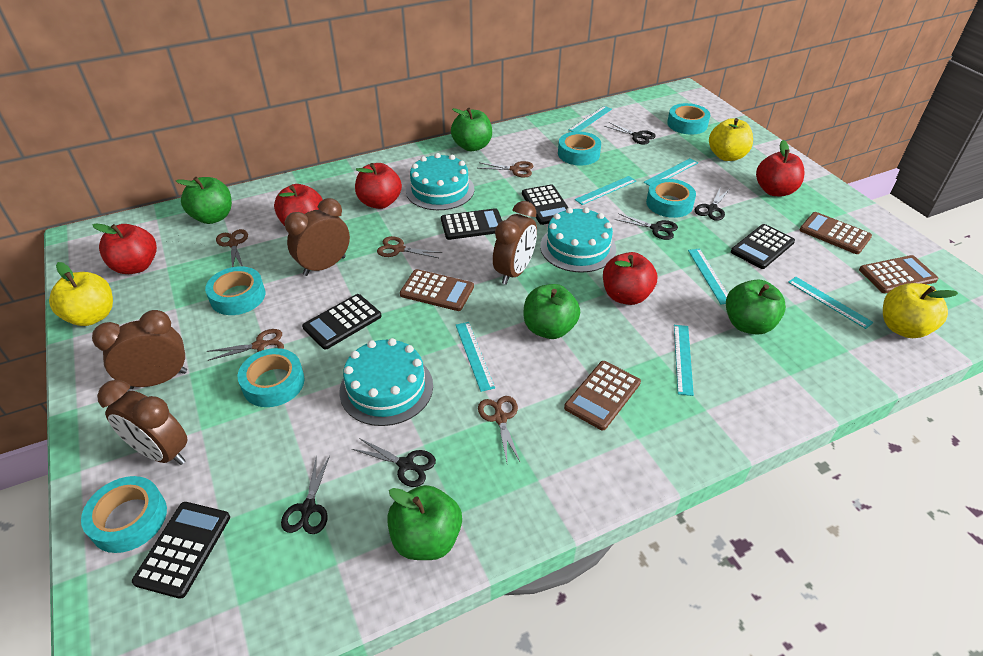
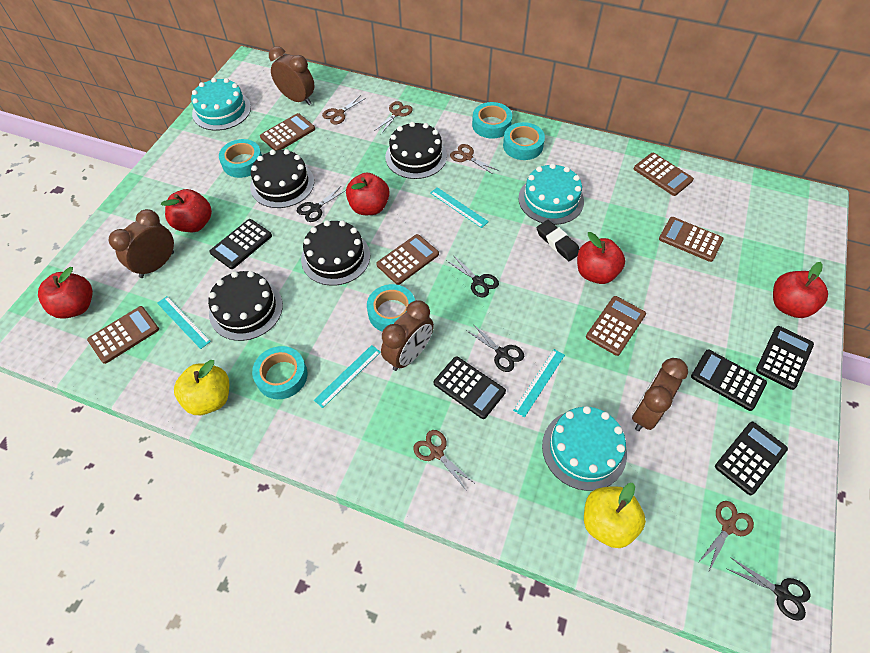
black cake: 0 -> 4
black eraser: 0 -> 1
black scissors: 5 -> 4
brown calculator: 4 -> 6
green apple: 5 -> 0
turquoise ruler: 7 -> 4
turquoise tape: 6 -> 5
yellow apple: 3 -> 2

